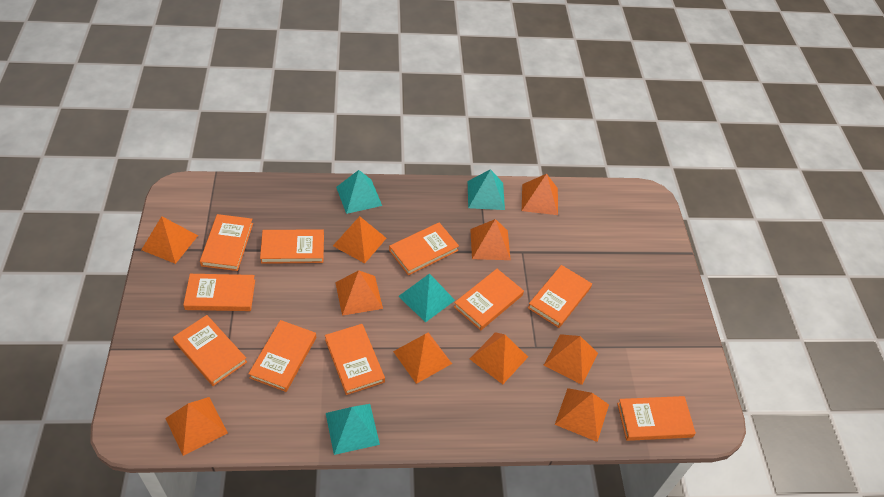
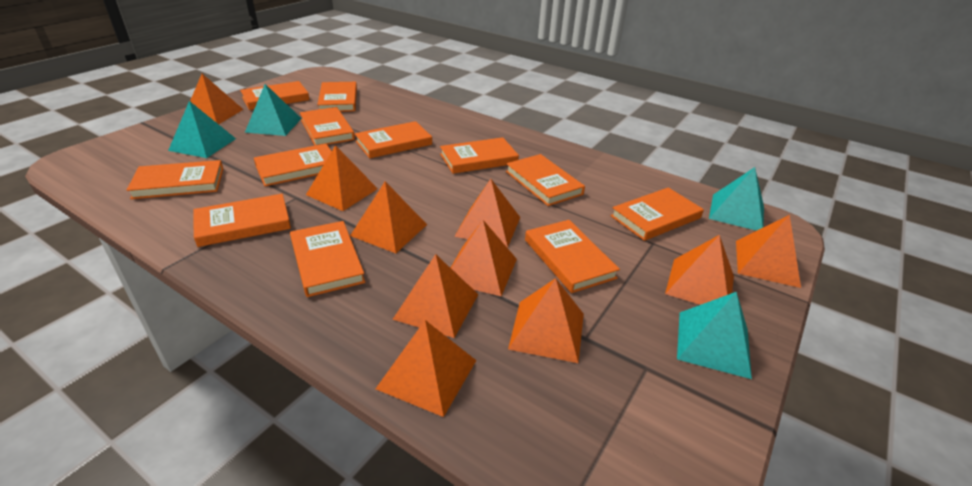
orange book: 10 -> 12

